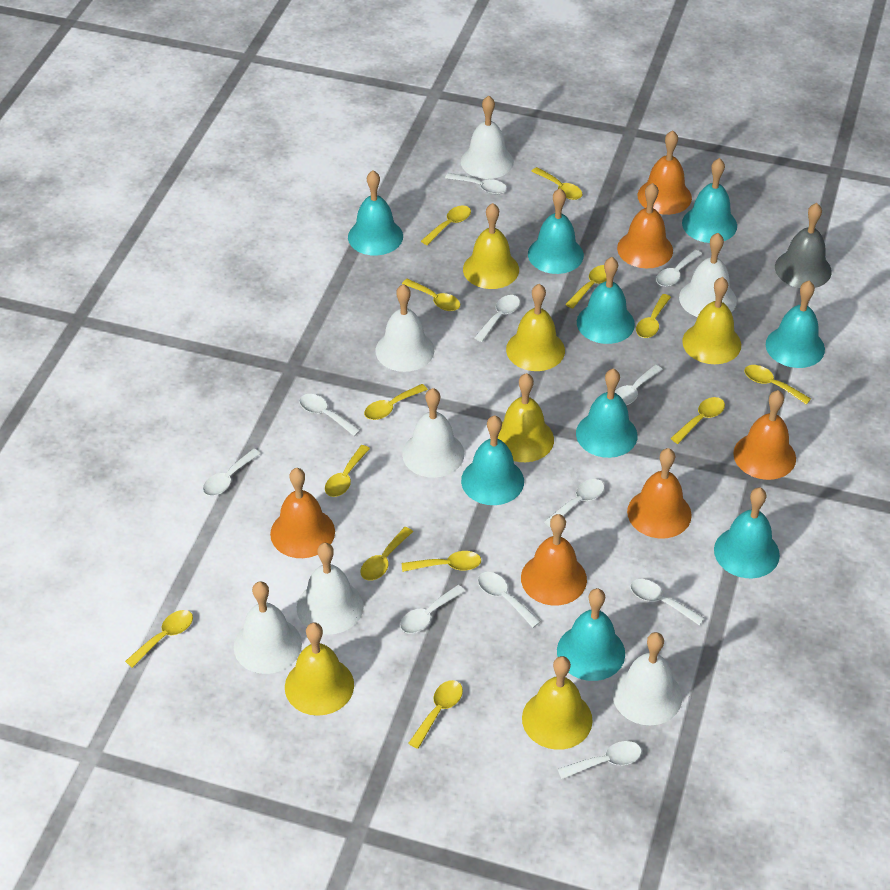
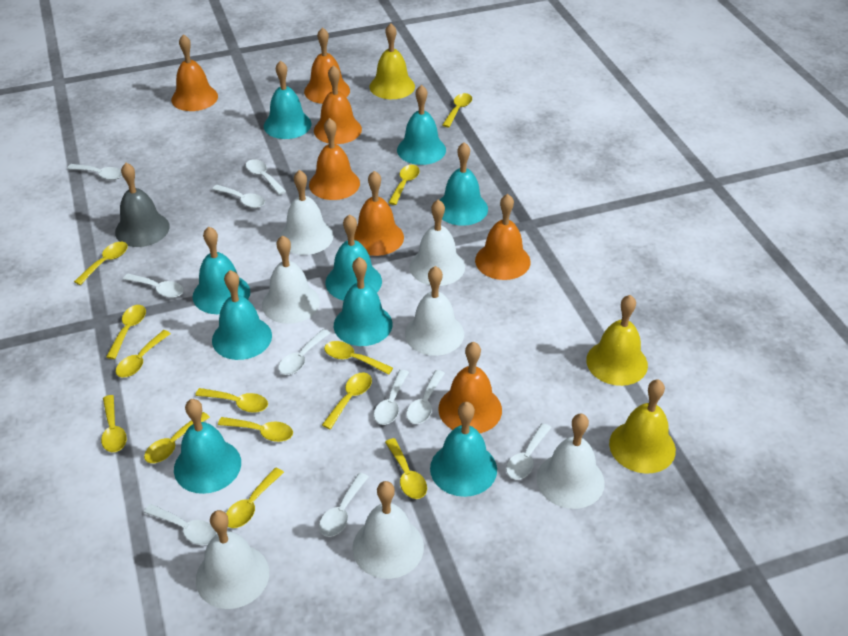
orange bell: 6 -> 7
white spoon: 11 -> 10
yellow bell: 6 -> 3

